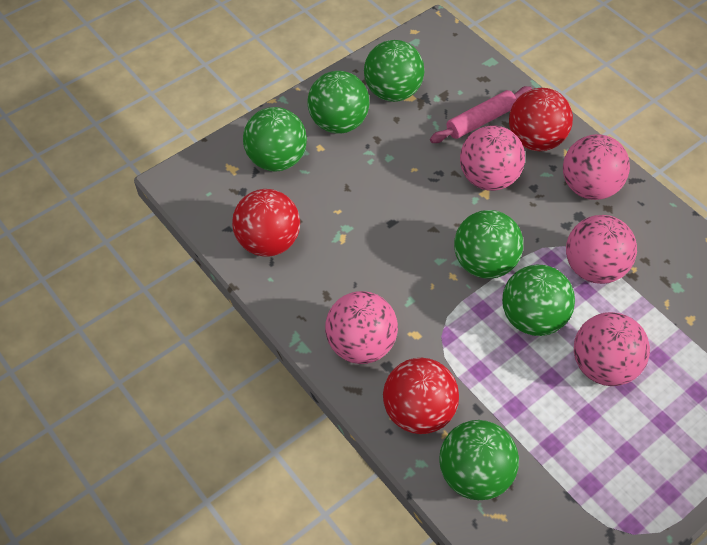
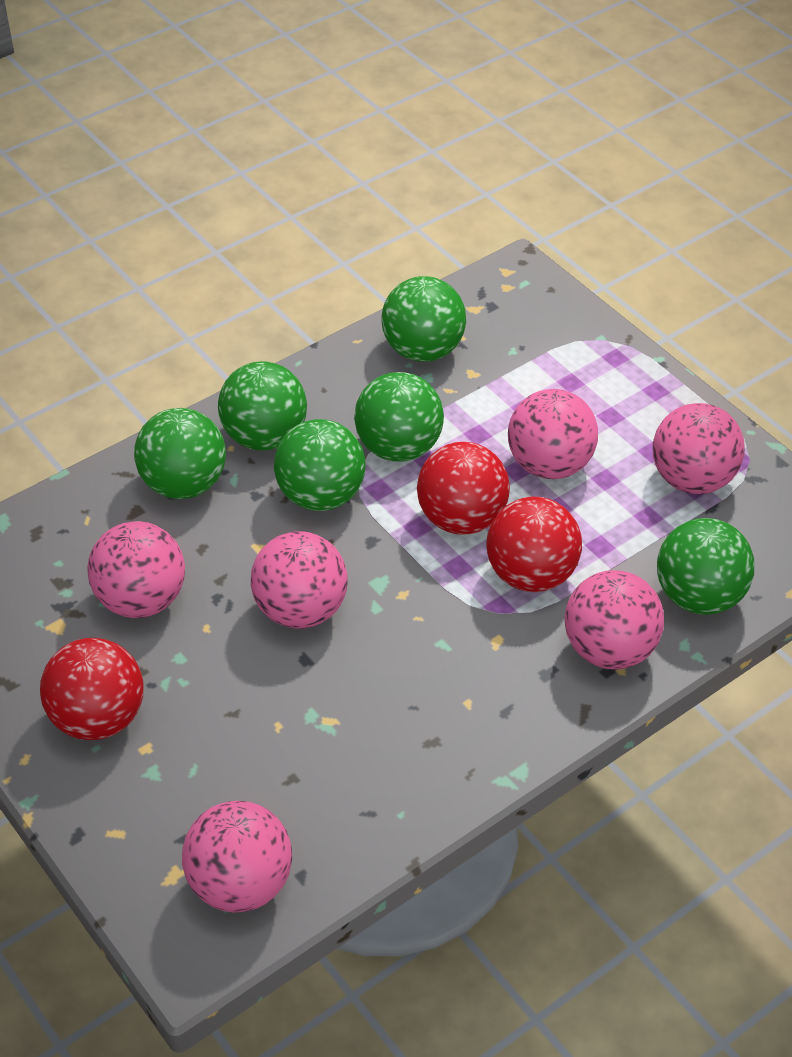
pink ball: 5 -> 6
pink rolling pin: 1 -> 0

